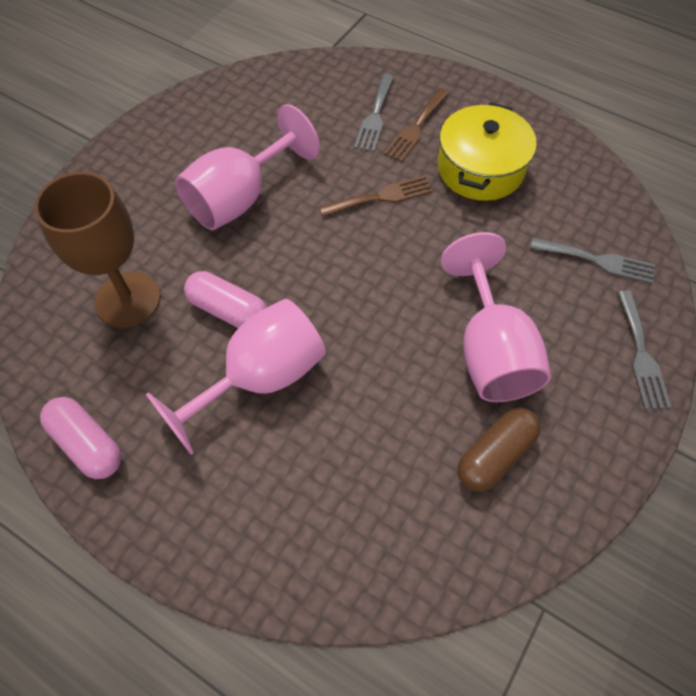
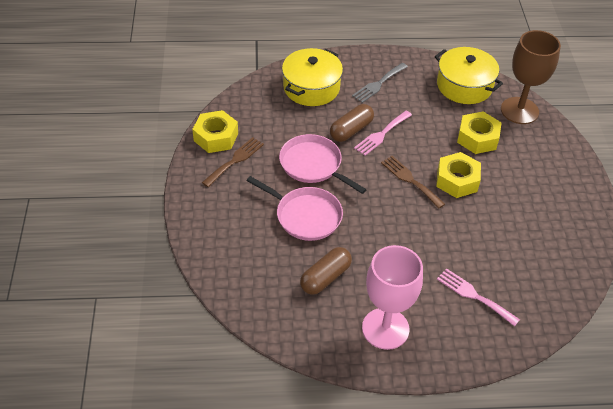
brown capsule: 1 -> 2
grey fork: 3 -> 1
pink capsule: 2 -> 0
pink fork: 0 -> 2
pink goblet: 3 -> 1
pink pan: 0 -> 2
yellow nut: 0 -> 3
yellow pot: 1 -> 2

